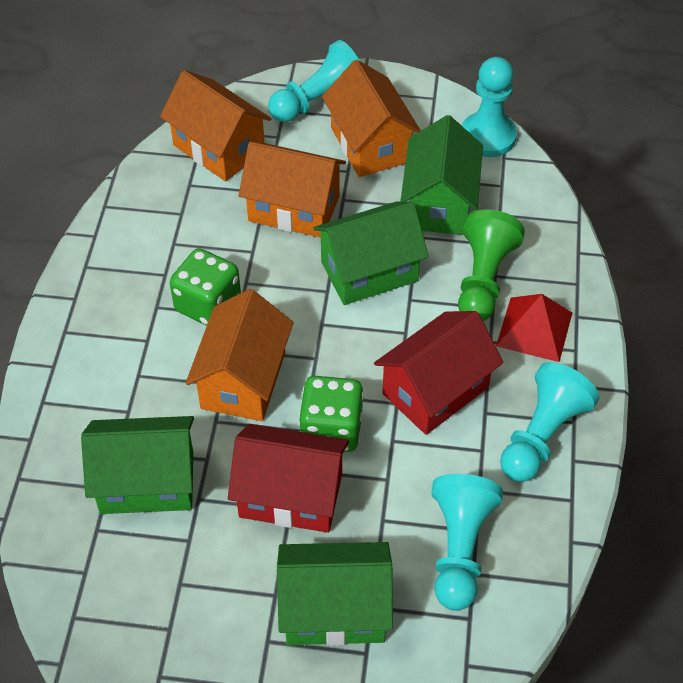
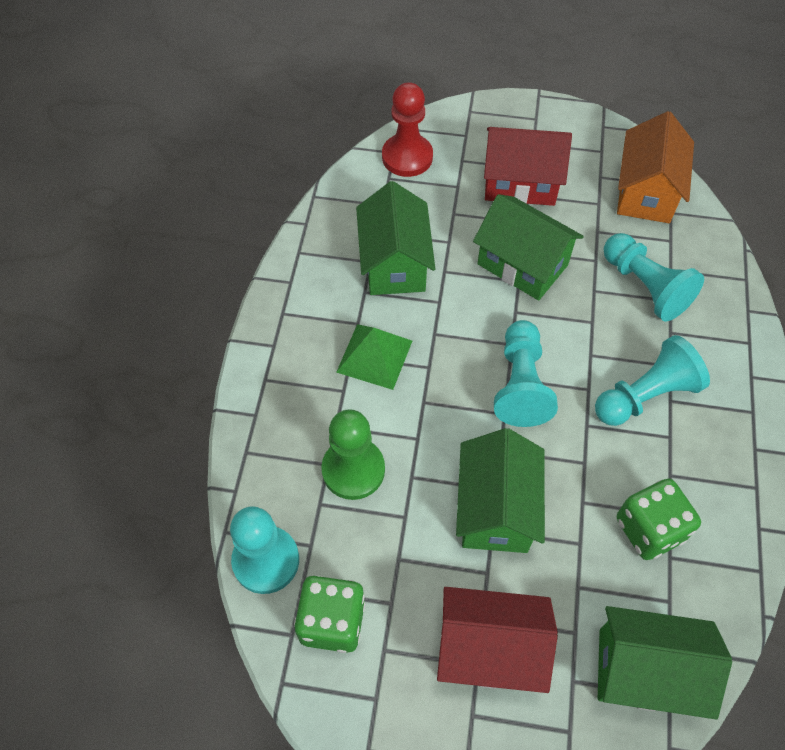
green pyramid: 0 -> 1
orange house: 4 -> 1
red pawn: 0 -> 1
red pyramid: 1 -> 0

